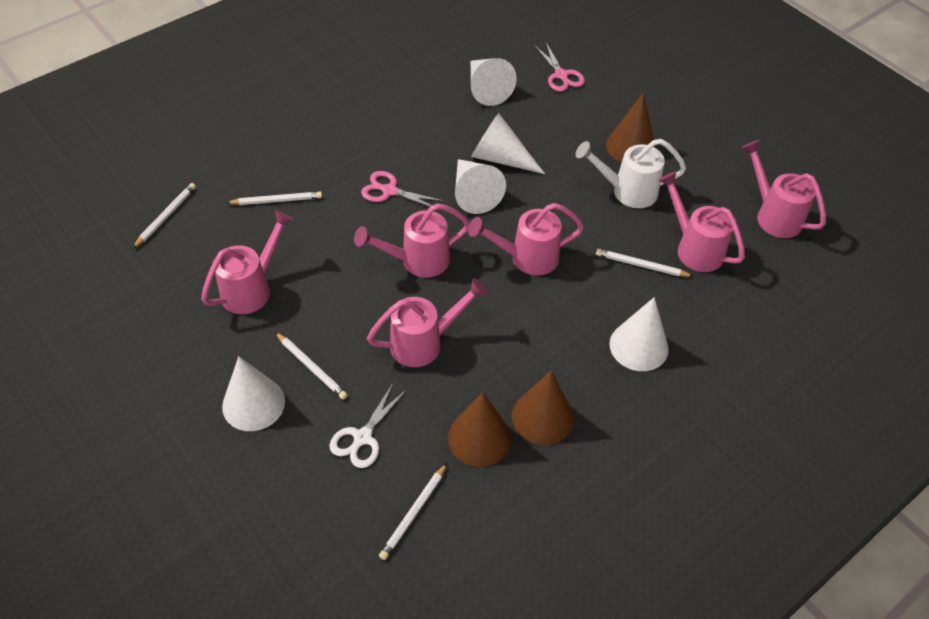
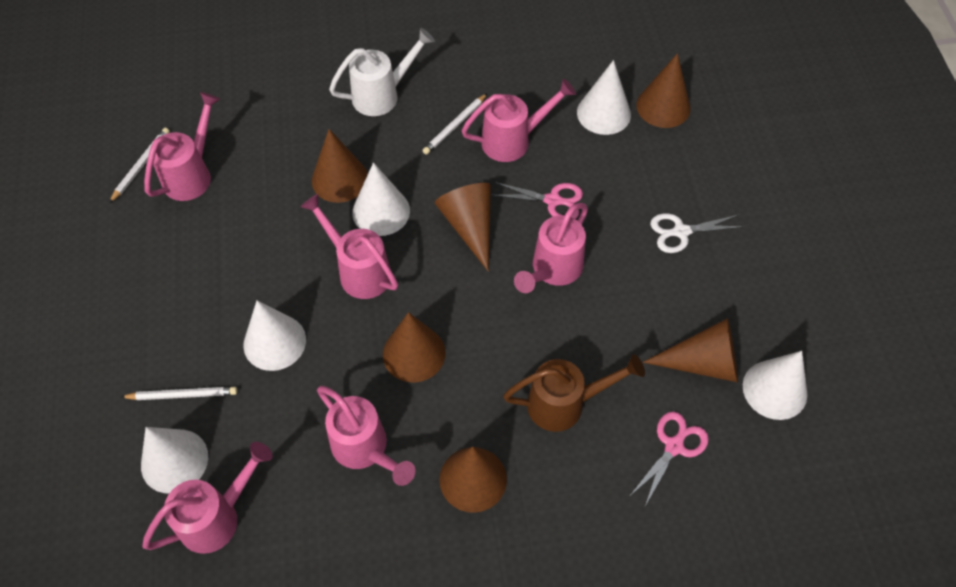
brown cone: 3 -> 6
brown watering can: 0 -> 1
white pencil: 5 -> 3

